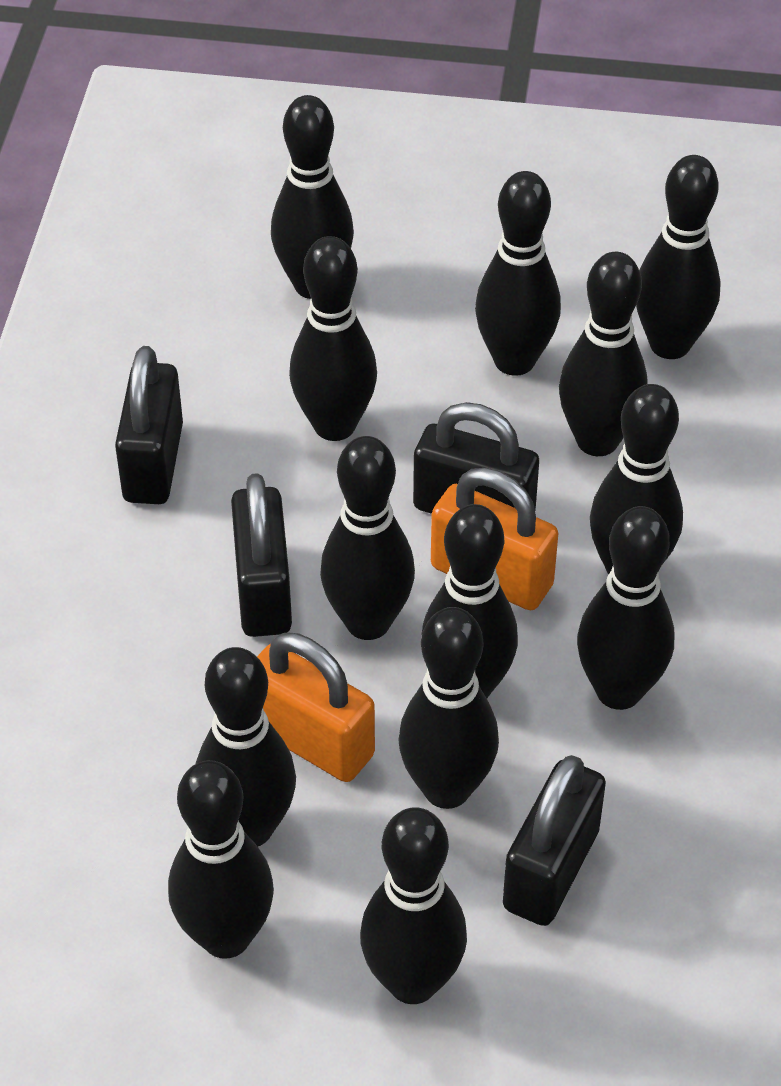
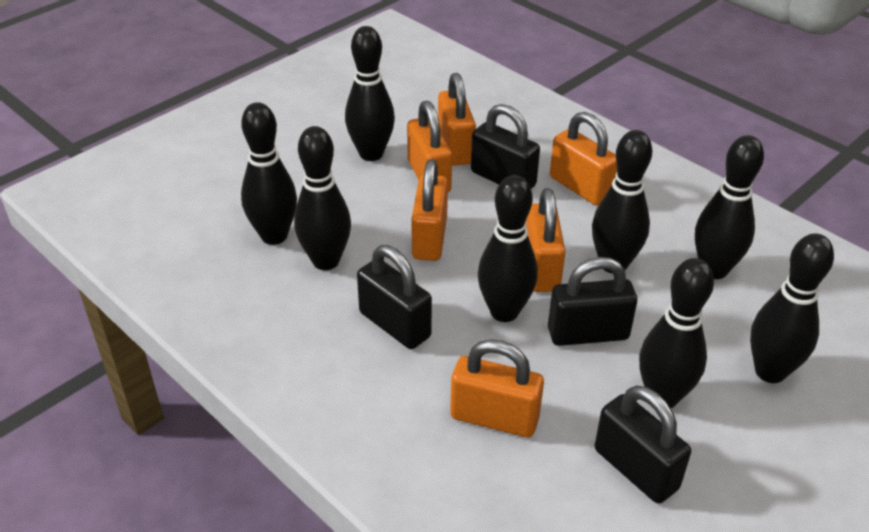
black bowling pin: 13 -> 8
orange padlock: 2 -> 6

